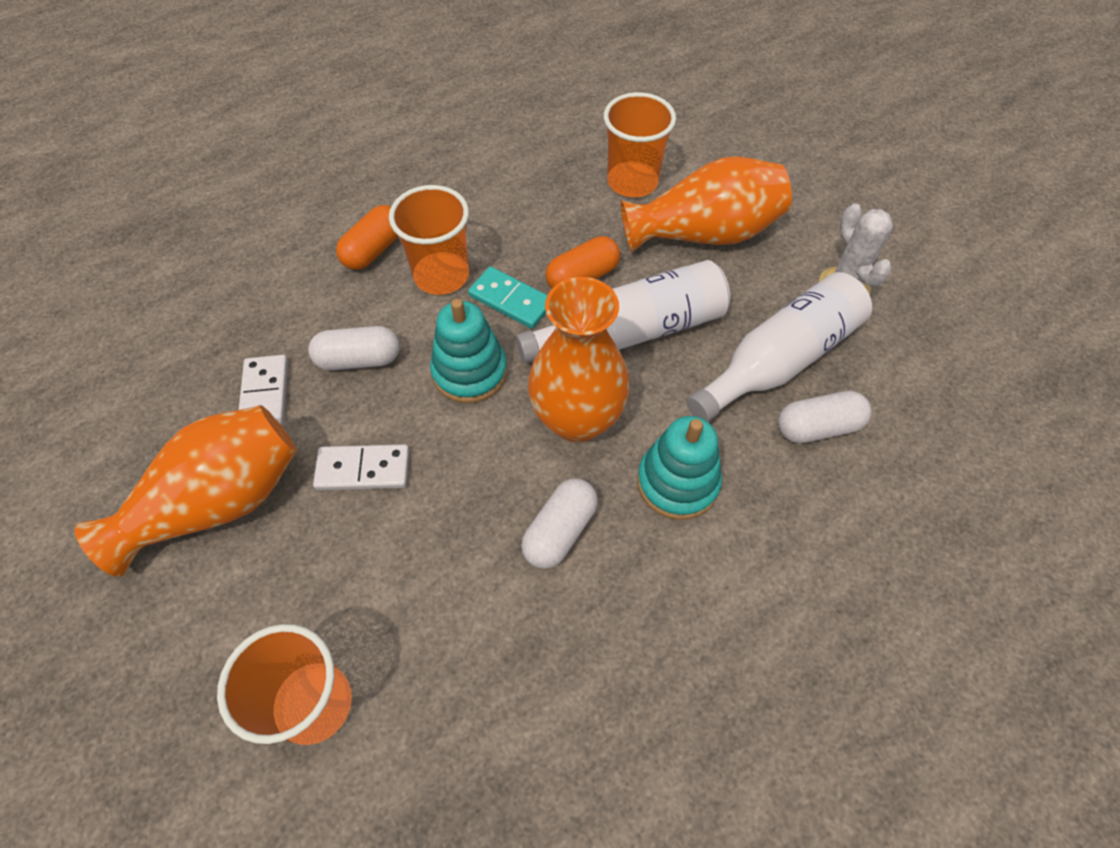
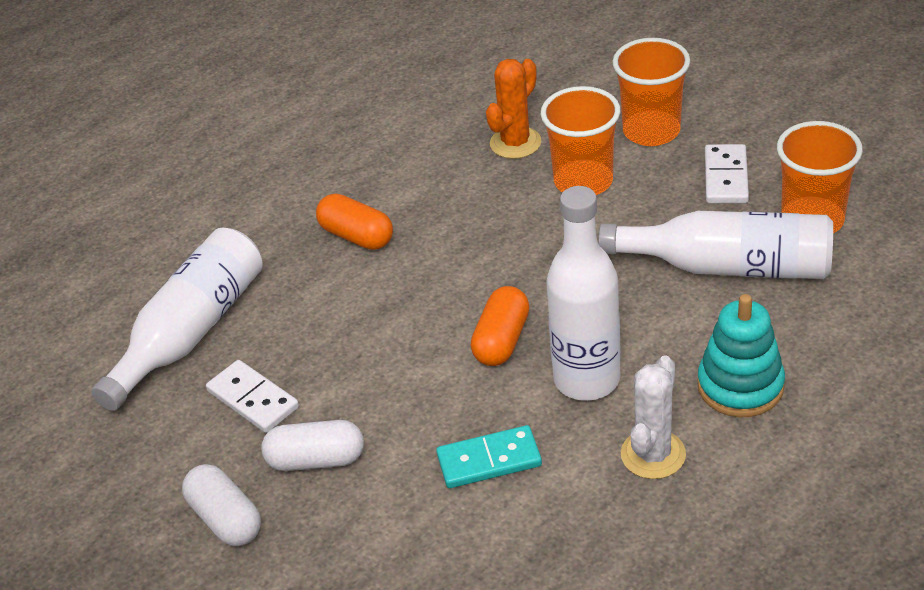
orange cactus: 0 -> 1
orange vase: 3 -> 0
turquoise stacking toy: 2 -> 1
white bottle: 2 -> 3
white capsule: 3 -> 2

